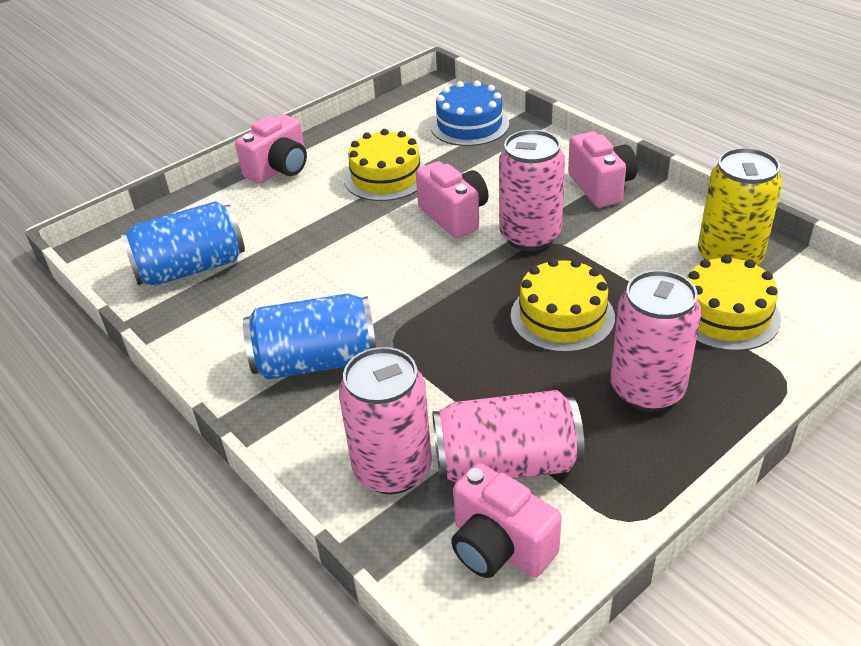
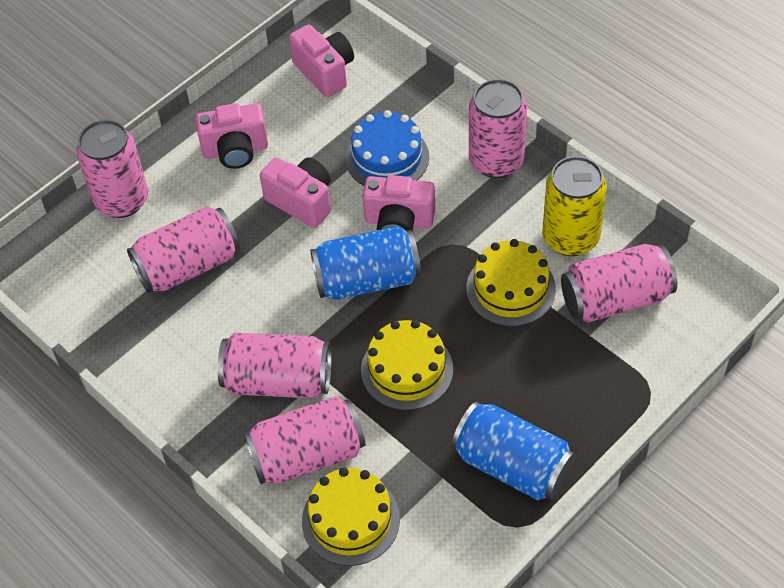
pink can: 4 -> 6

